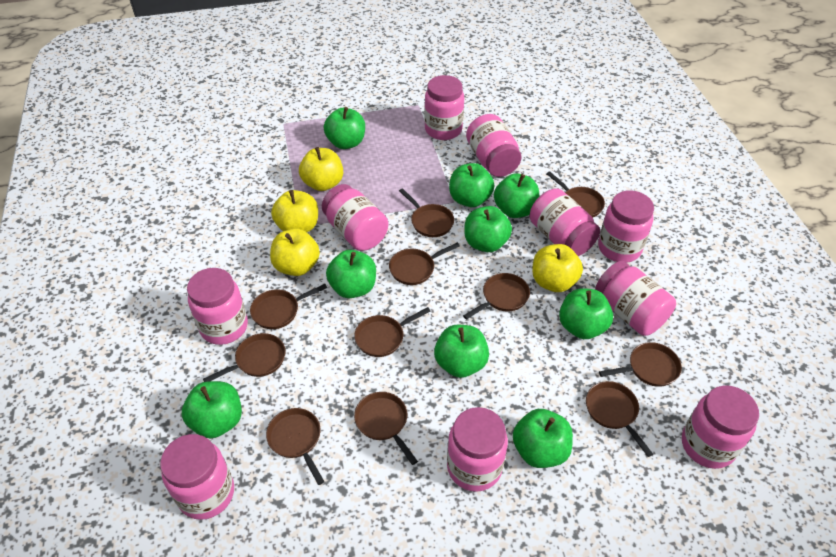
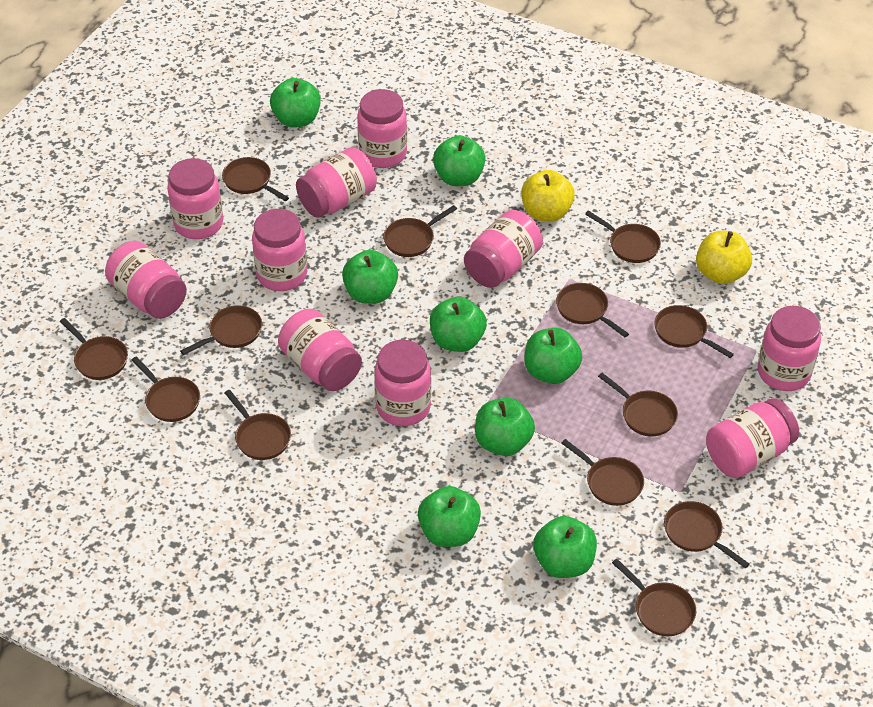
brown pan: 11 -> 13
green apple: 9 -> 8
yellow apple: 4 -> 2

